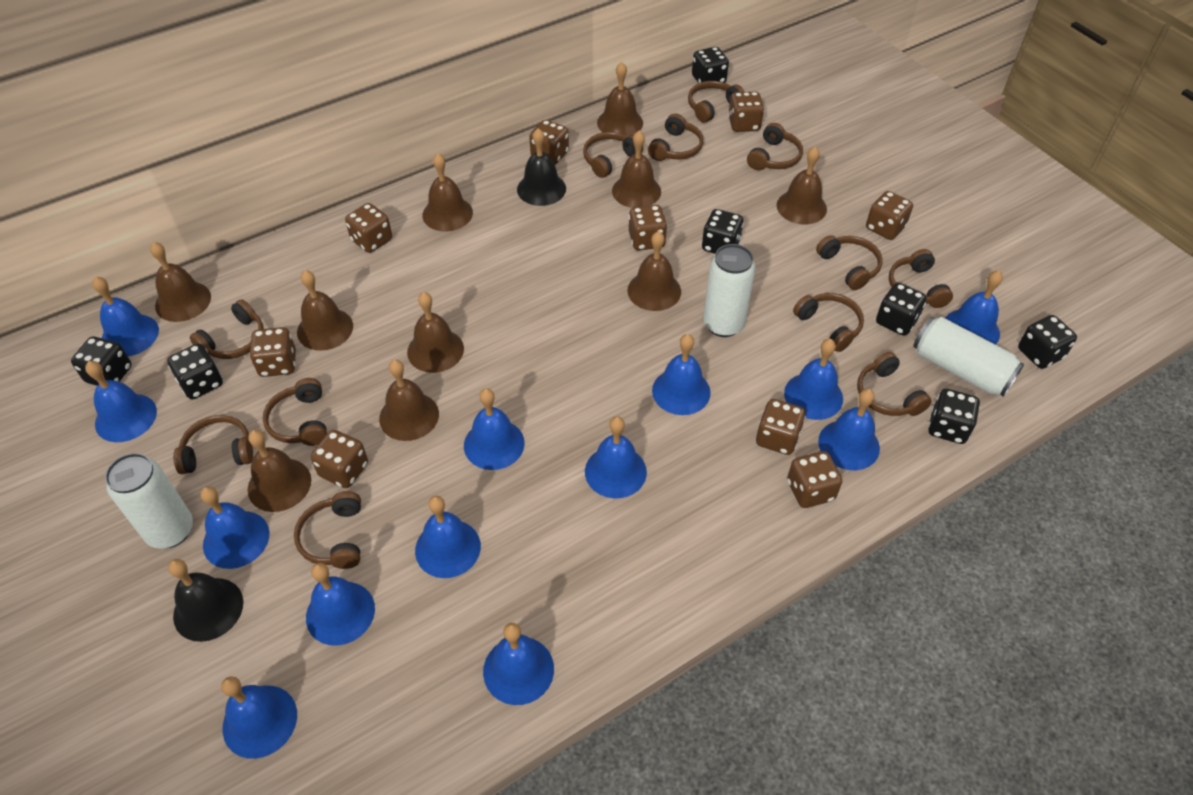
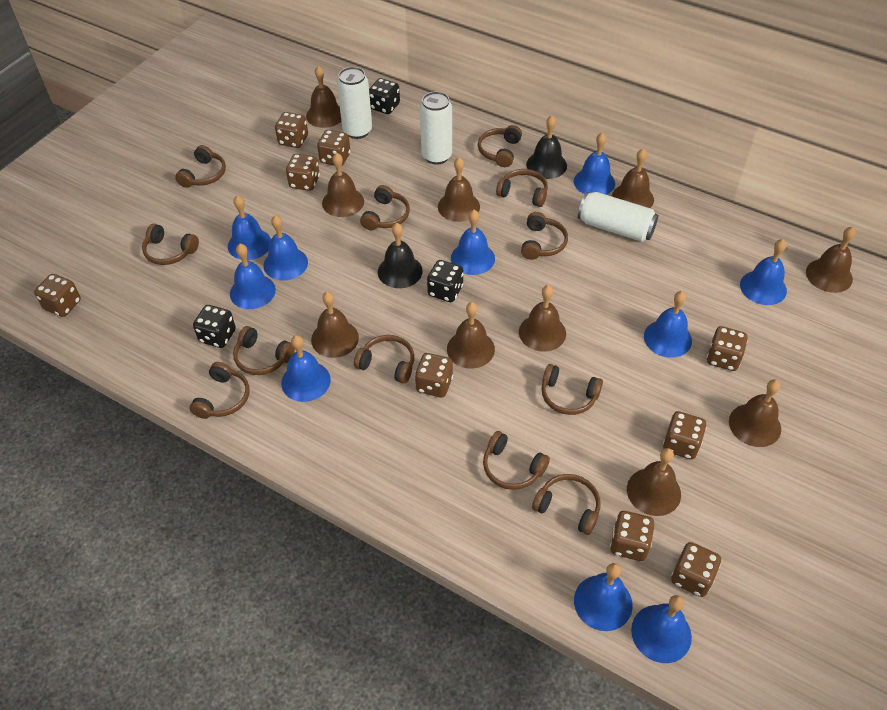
black dice: 7 -> 3
blue bell: 13 -> 10

